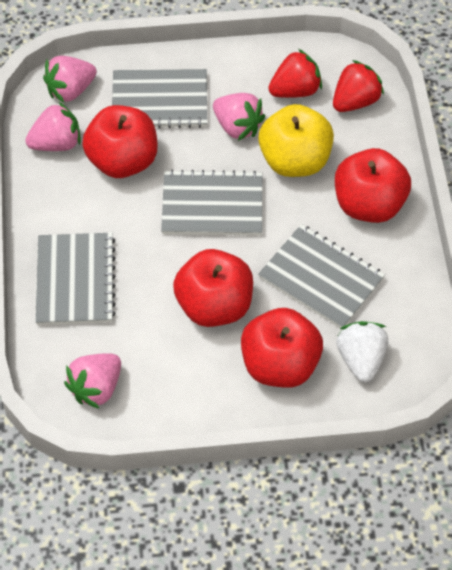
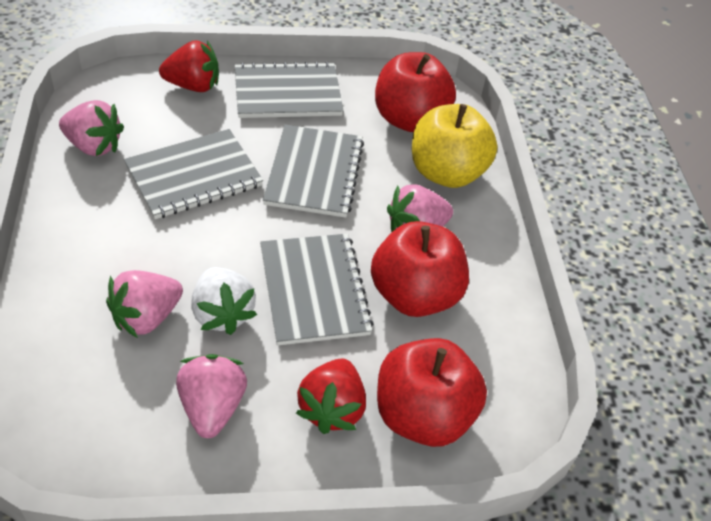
red apple: 4 -> 3

